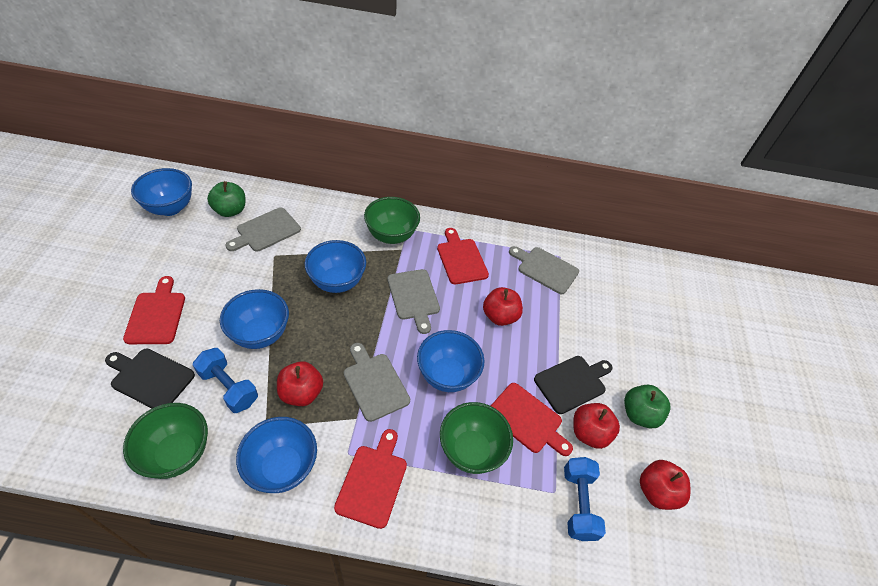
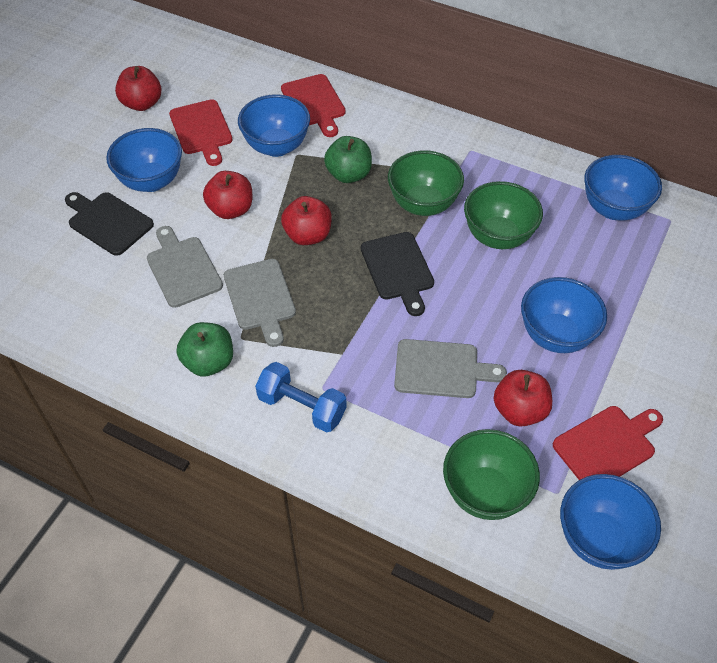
blue dumbbell: 2 -> 1
grey cutting board: 4 -> 3
red cutting board: 4 -> 3

